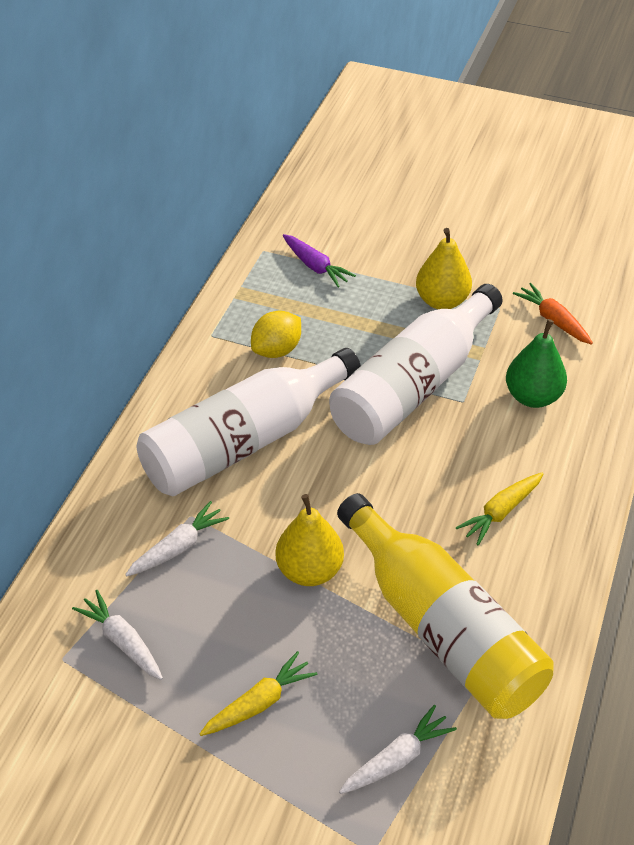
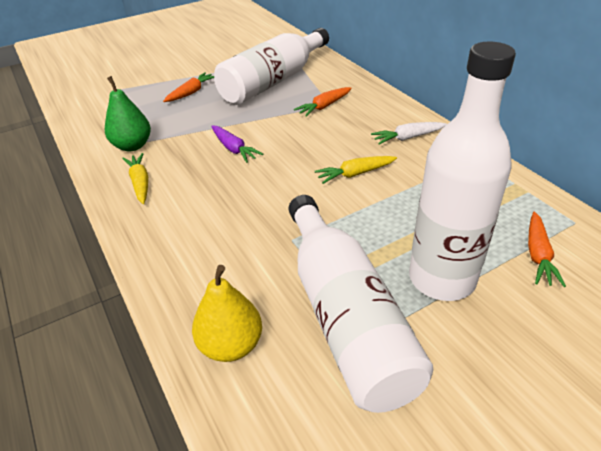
orange carrot: 1 -> 3
white bottle: 2 -> 3
white carrot: 3 -> 1
yellow bottle: 1 -> 0
yellow lemon: 1 -> 0
yellow pear: 2 -> 1

